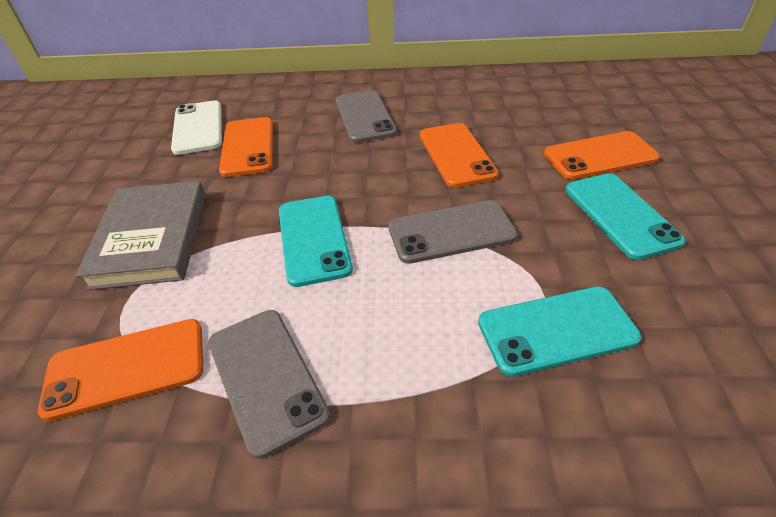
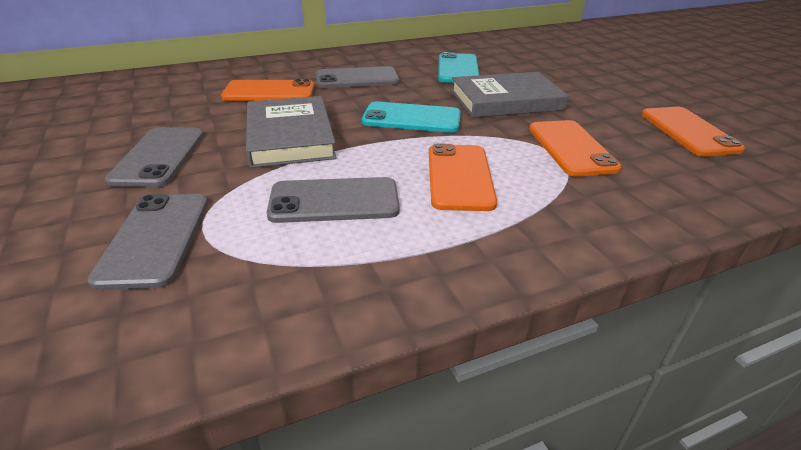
grey book: 1 -> 2
grey phone: 3 -> 4
turquoise phone: 3 -> 2
white phone: 1 -> 0

